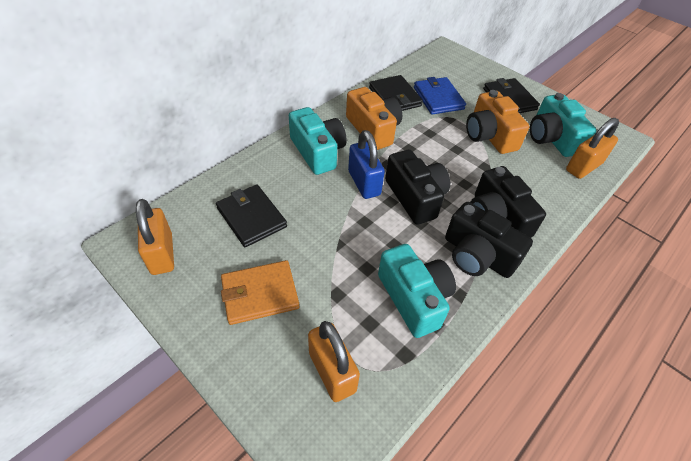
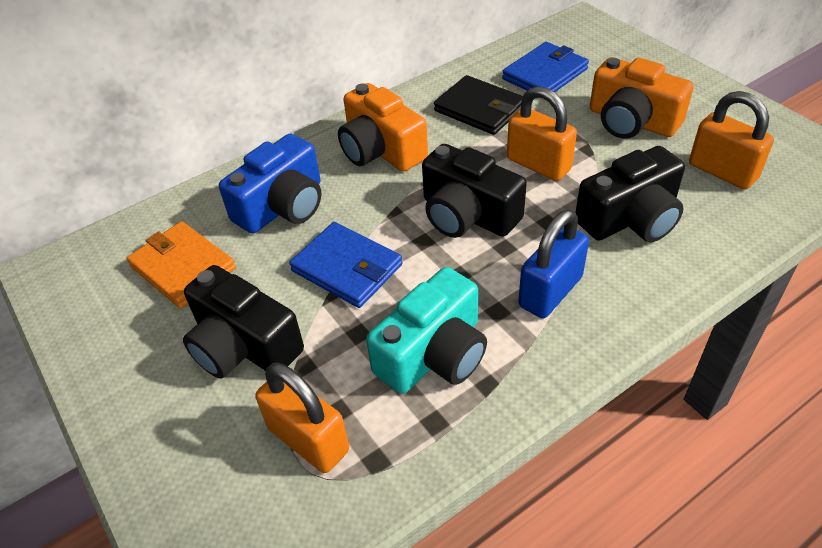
black wallet: 3 -> 1
blue camera: 0 -> 1
blue wallet: 1 -> 2
turquoise camera: 3 -> 1

